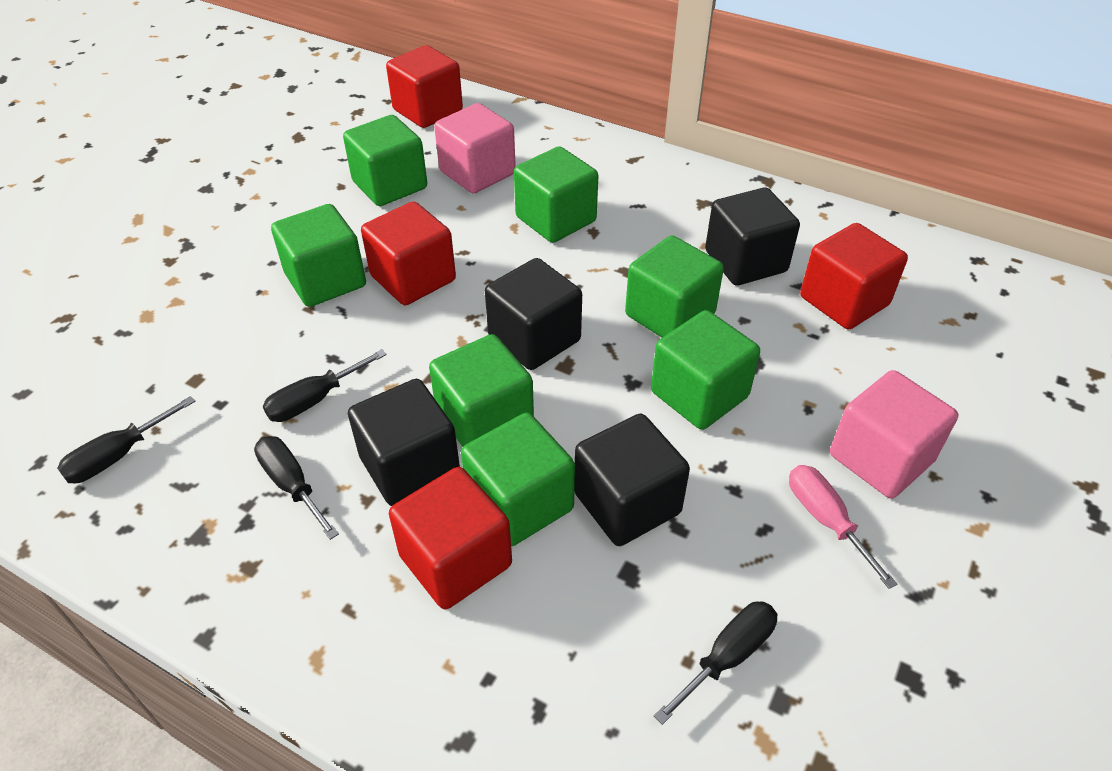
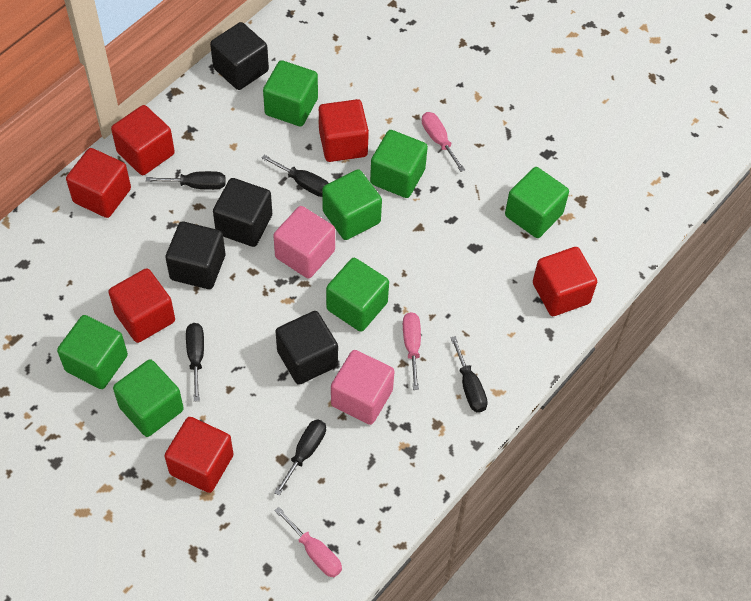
black screwdriver: 4 -> 5
pink screwdriver: 1 -> 3
red cube: 4 -> 6

